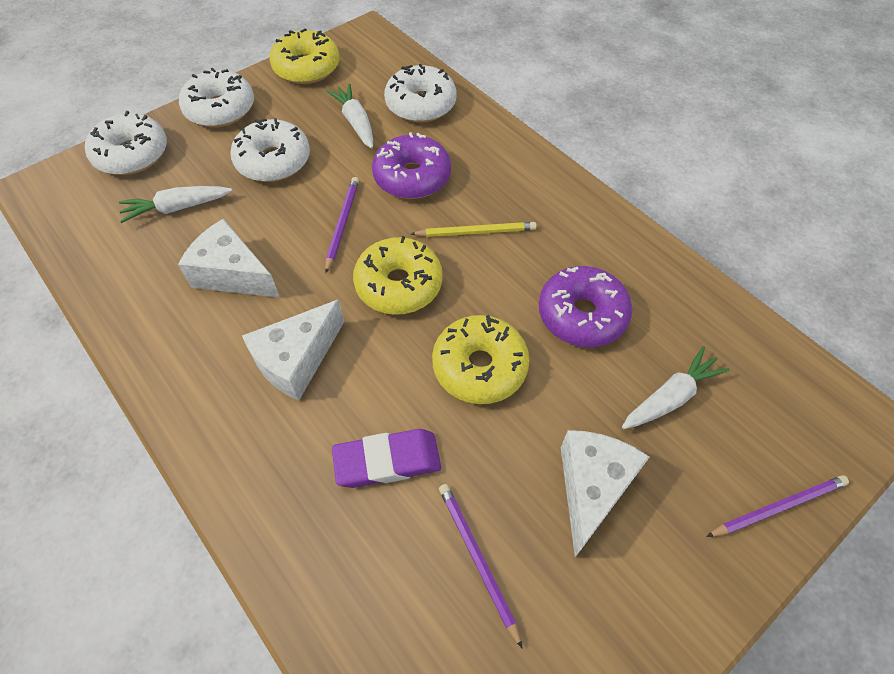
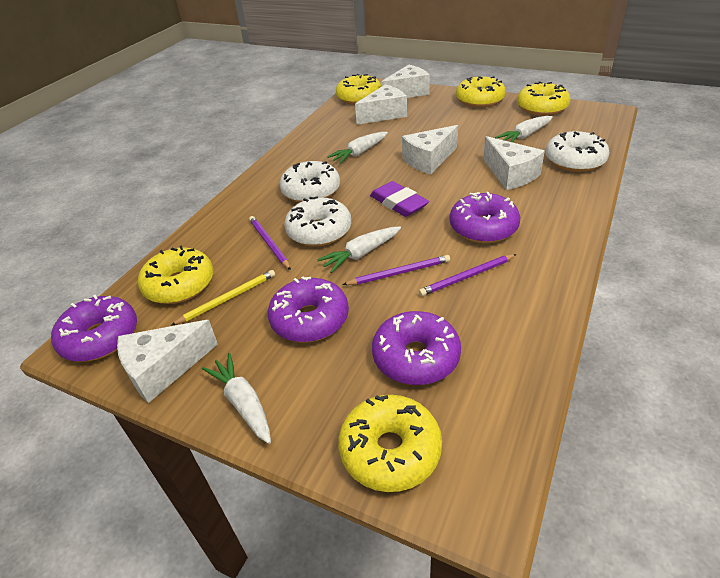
purple donut: 2 -> 4
white carrot: 3 -> 4
white cheese: 3 -> 5
white donut: 4 -> 3
yellow donut: 3 -> 5

